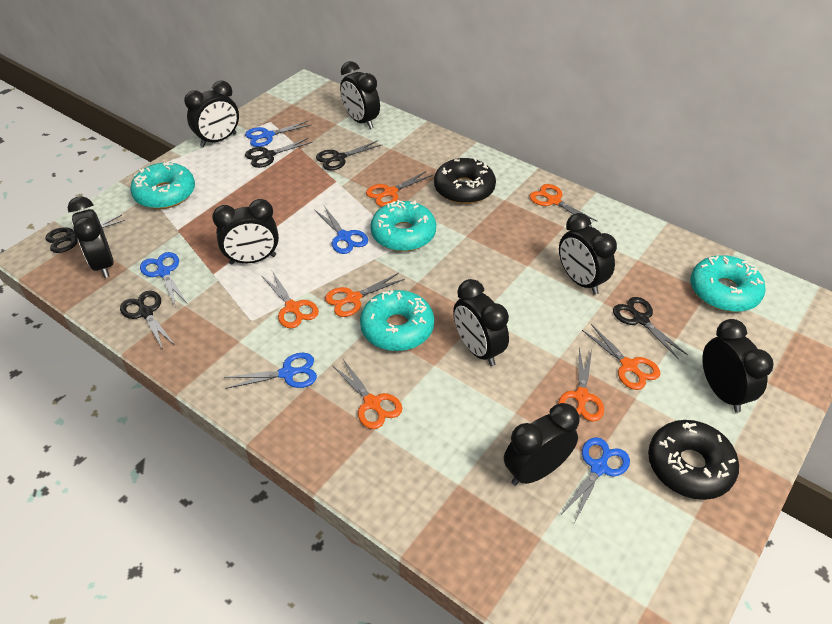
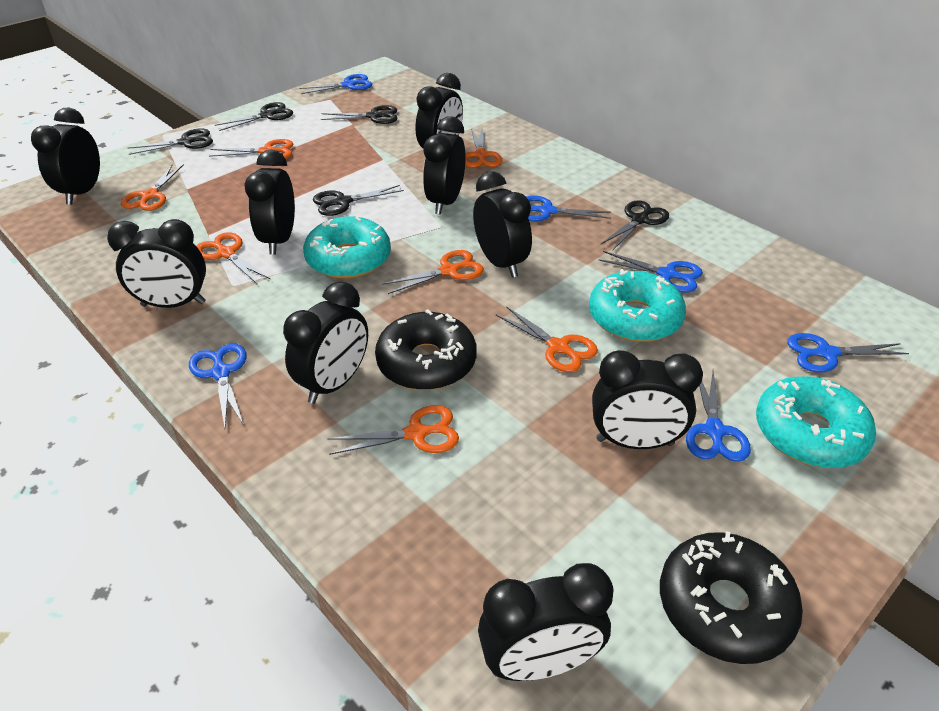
black clock: 8 -> 9
blue scissors: 5 -> 6
turquoise donut: 4 -> 3

